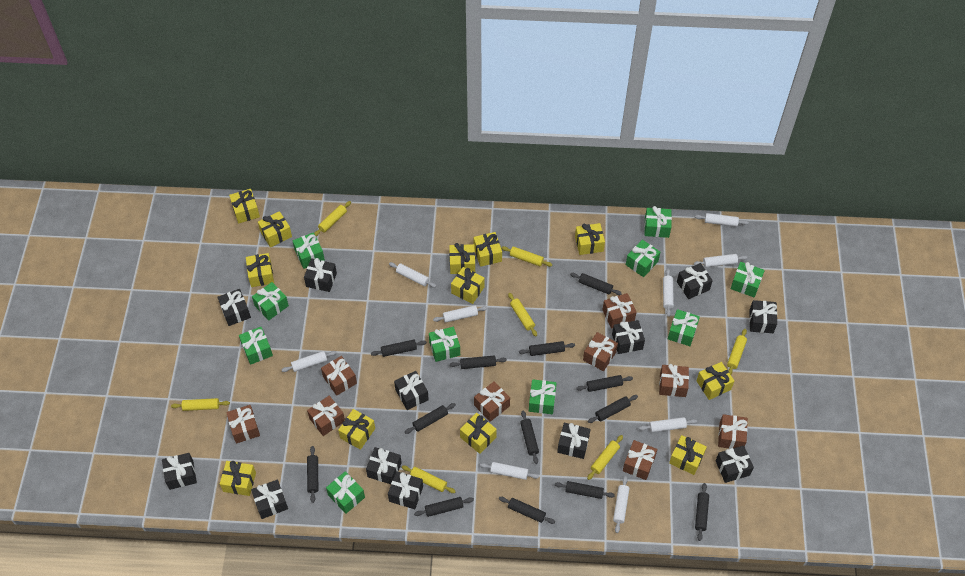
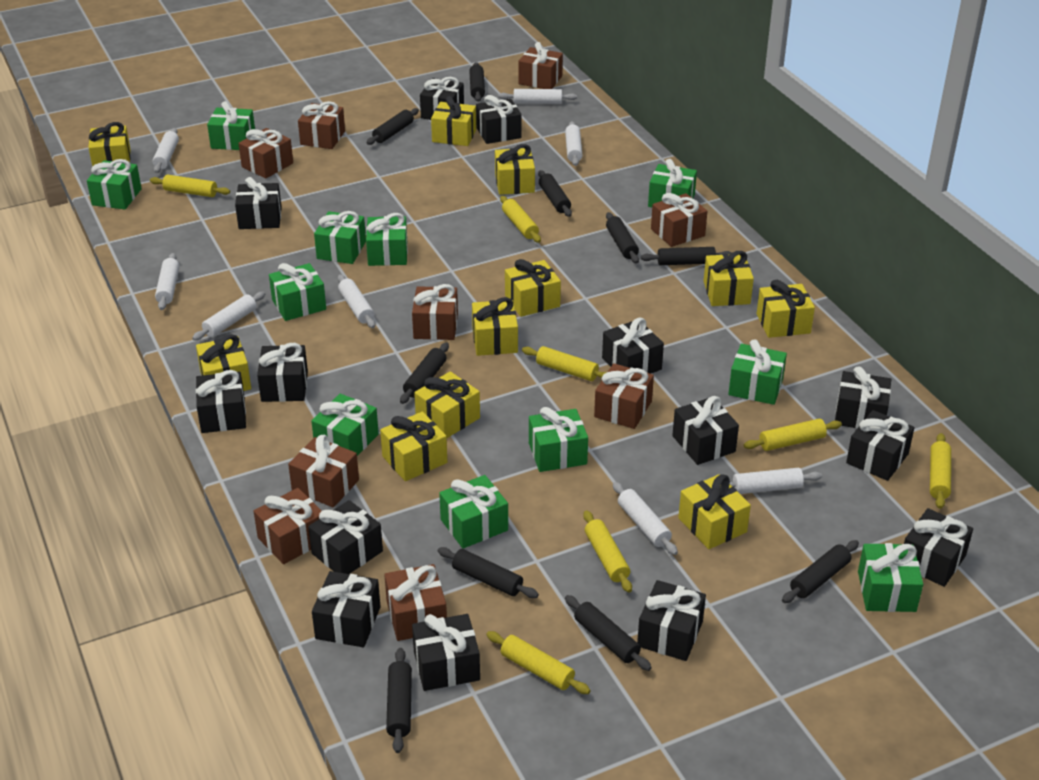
black gift: 12 -> 14
black rolling pin: 13 -> 10
green gift: 10 -> 11
white rolling pin: 9 -> 8
yellow gift: 12 -> 11

